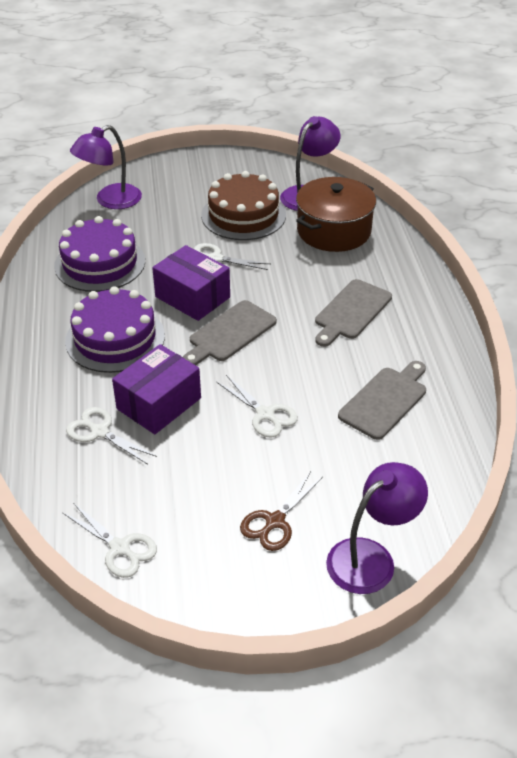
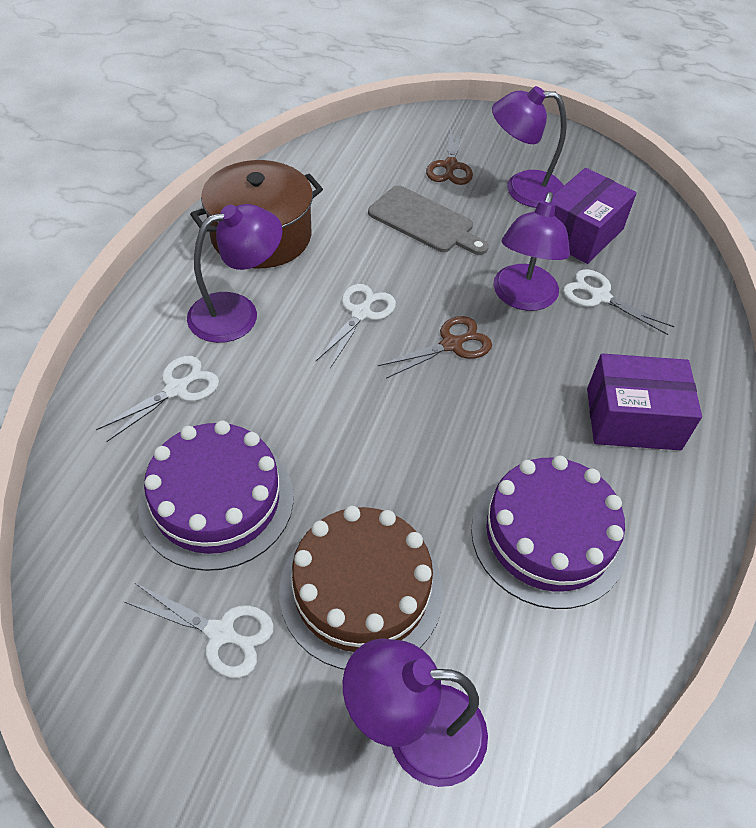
brown scissors: 1 -> 2
grey cutting board: 3 -> 1
purple lamp: 3 -> 4

